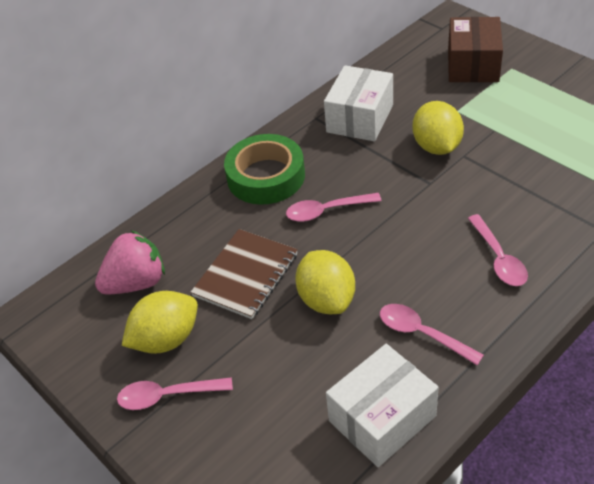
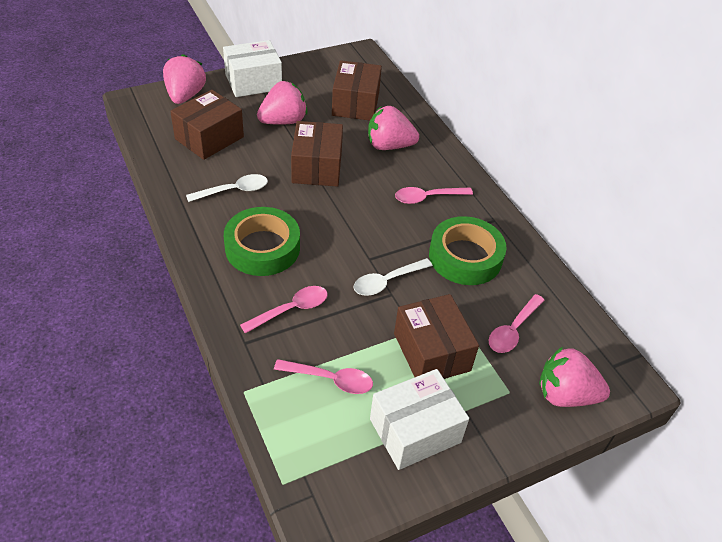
brown box: 1 -> 4
brown notebook: 1 -> 0
green tape: 1 -> 2
pink strawberry: 1 -> 4
white spoon: 0 -> 2
yellow lemon: 3 -> 0

